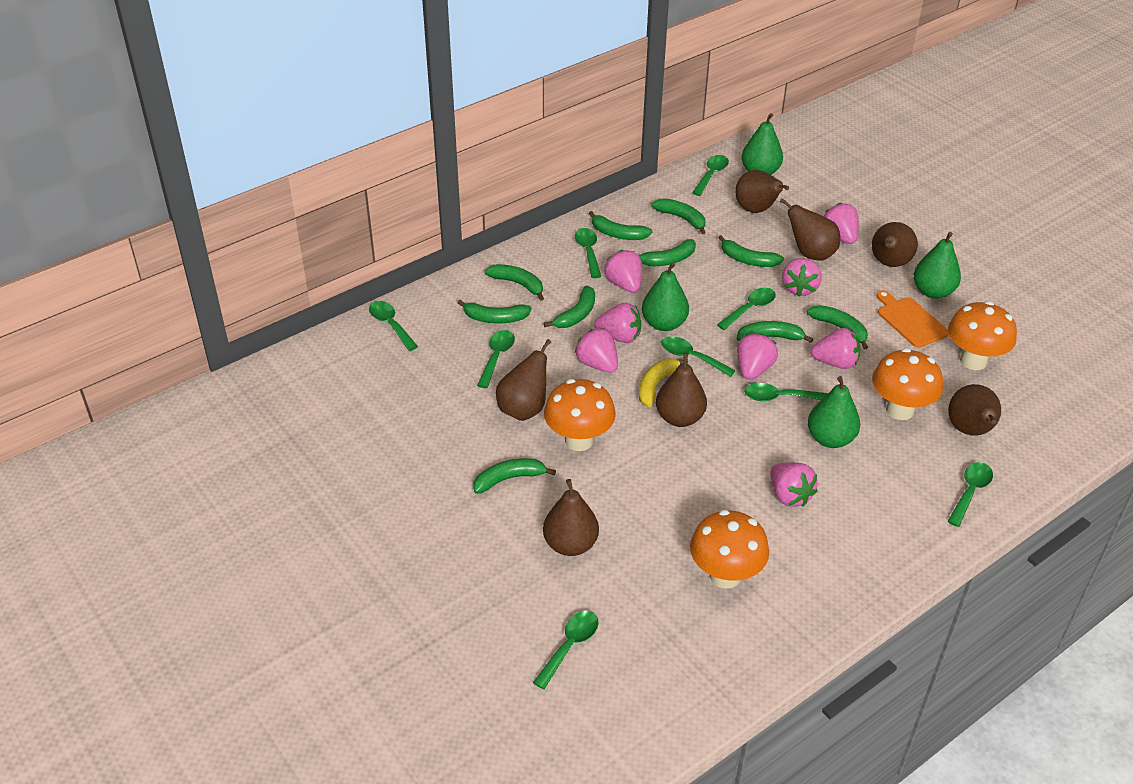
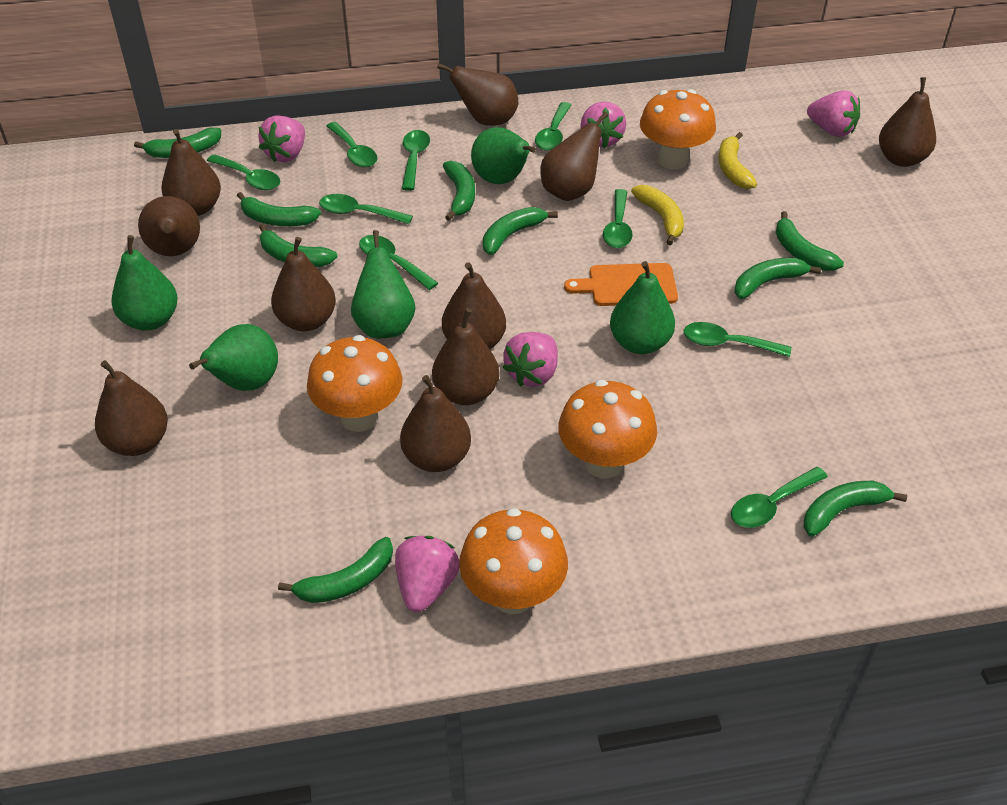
brown pear: 7 -> 10
green banana: 10 -> 9
green pear: 4 -> 5
pink strawberry: 8 -> 5
yellow banana: 1 -> 2

